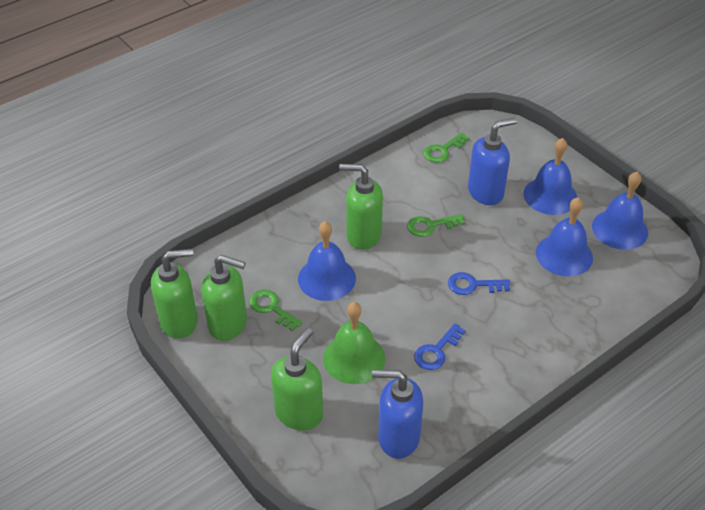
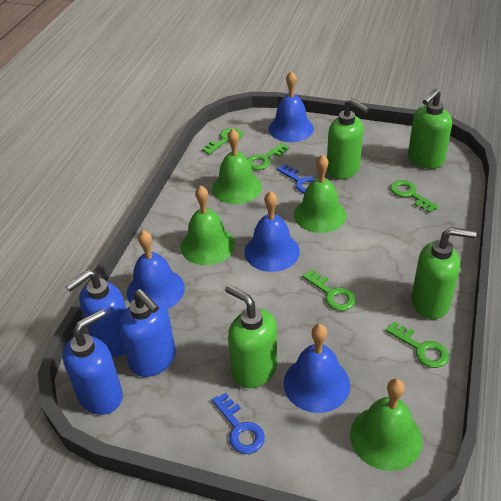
blue soap dispenser: 2 -> 3
green bell: 1 -> 4
green key: 3 -> 5

